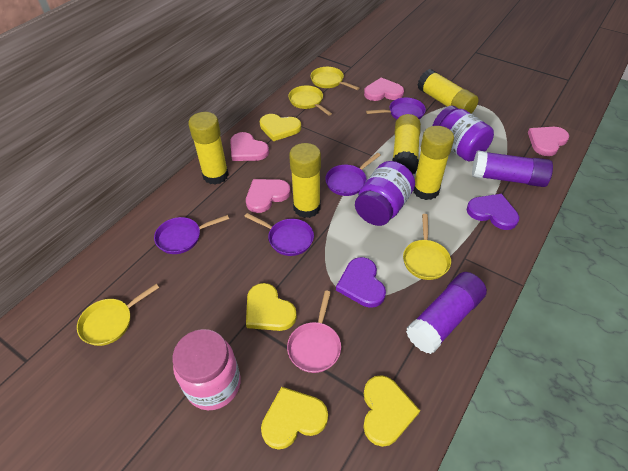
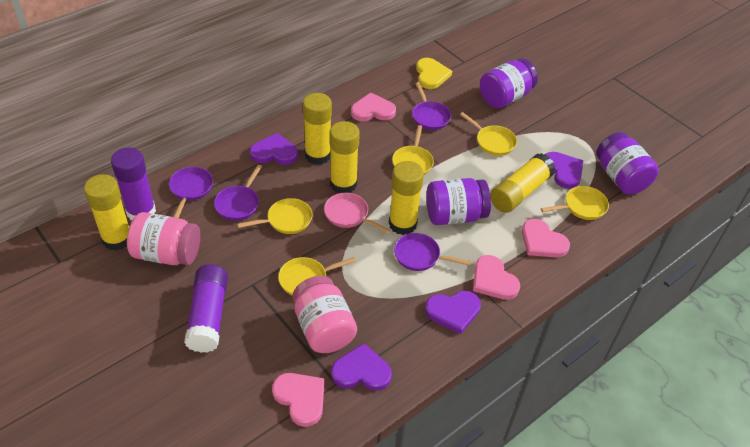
pink jar: 1 -> 2
purple heart: 2 -> 4
purple jar: 2 -> 3
yellow heart: 4 -> 1
yellow pan: 4 -> 5

